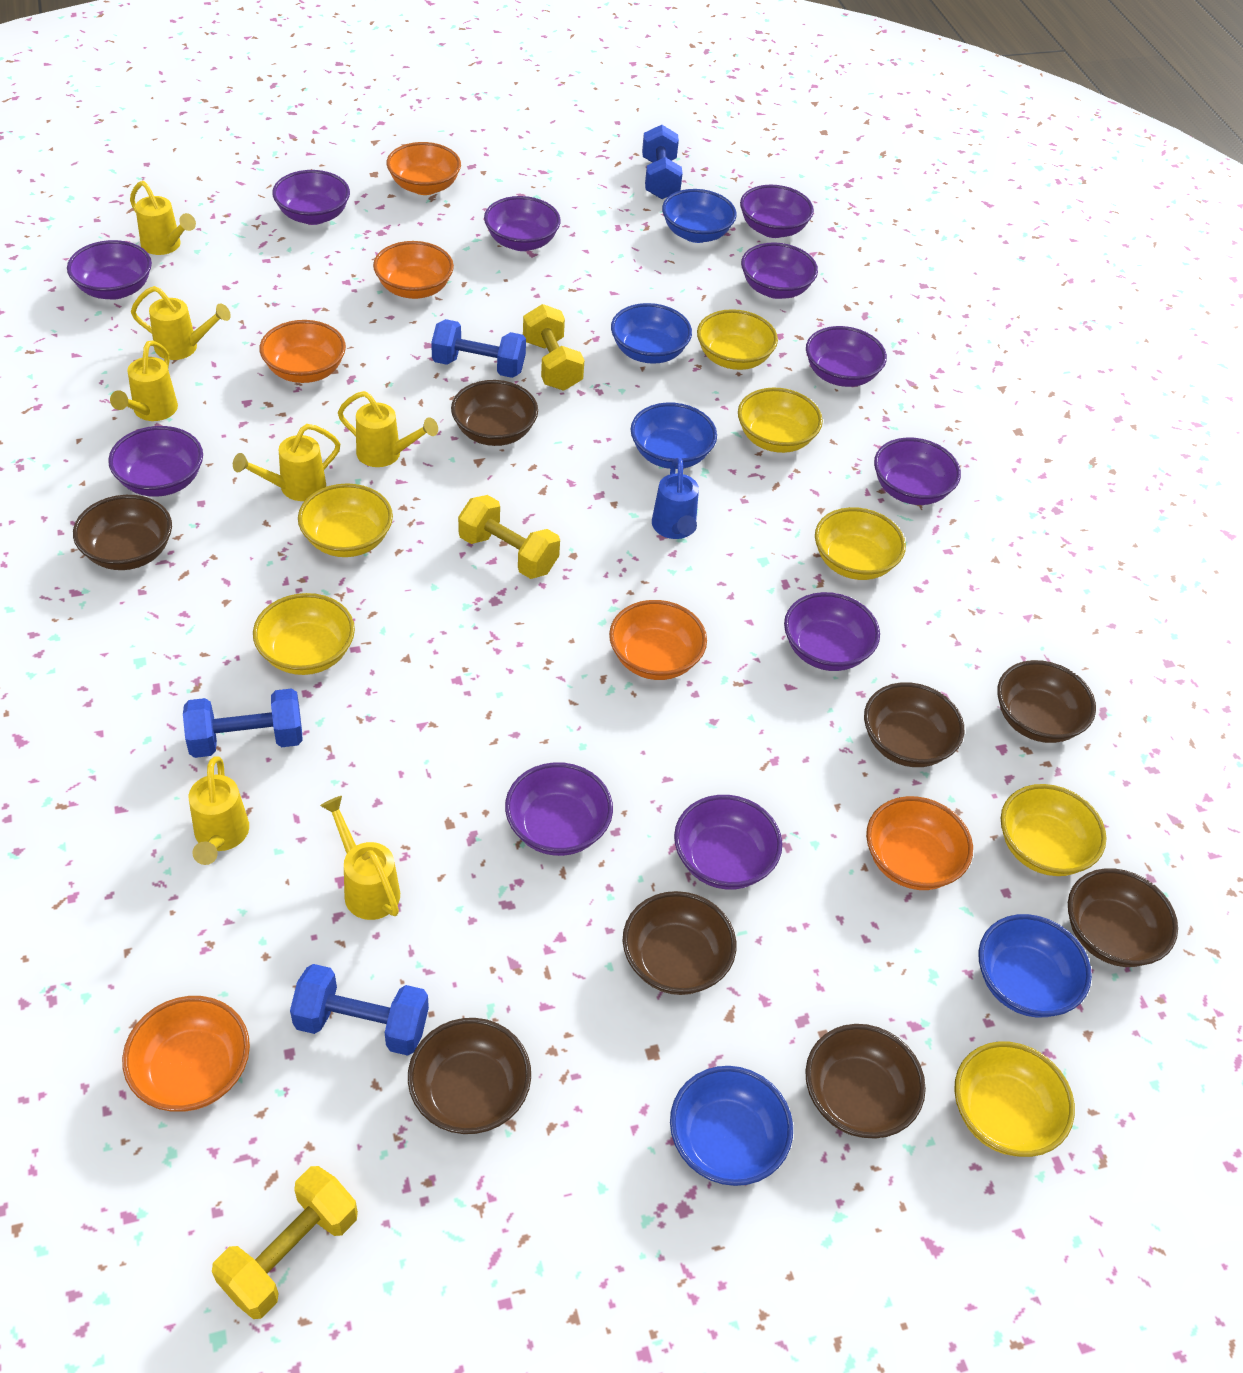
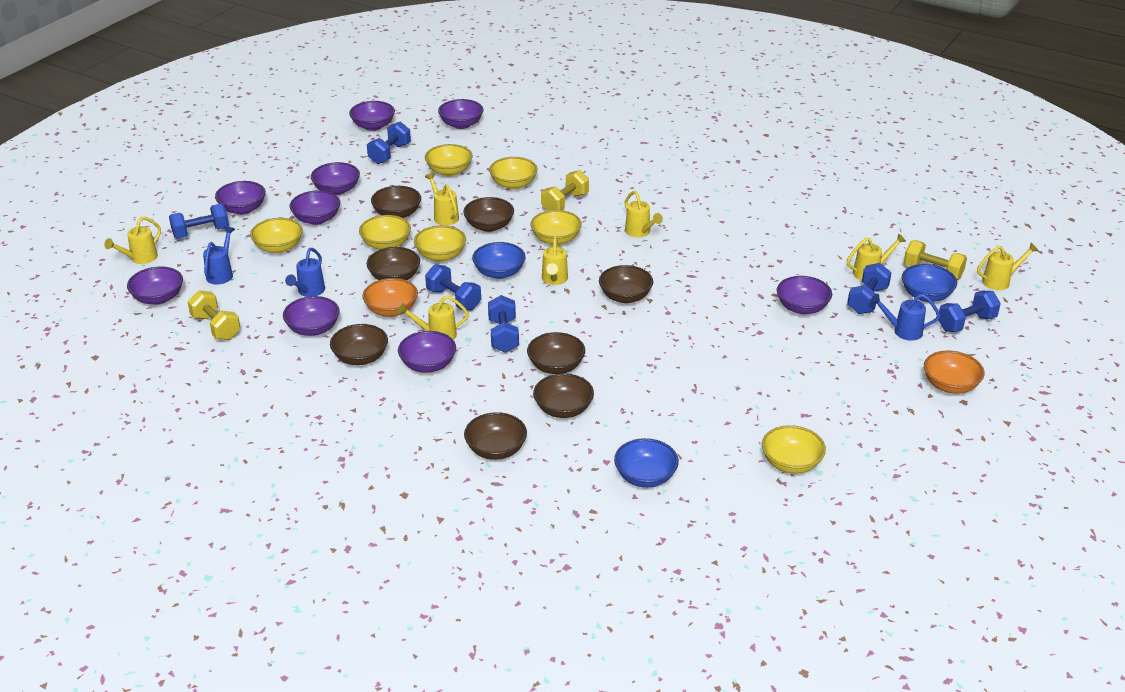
blue bowl: 5 -> 3
blue dumbbell: 4 -> 6
blue watering can: 1 -> 3
orange bowl: 6 -> 2
purple bowl: 11 -> 9

